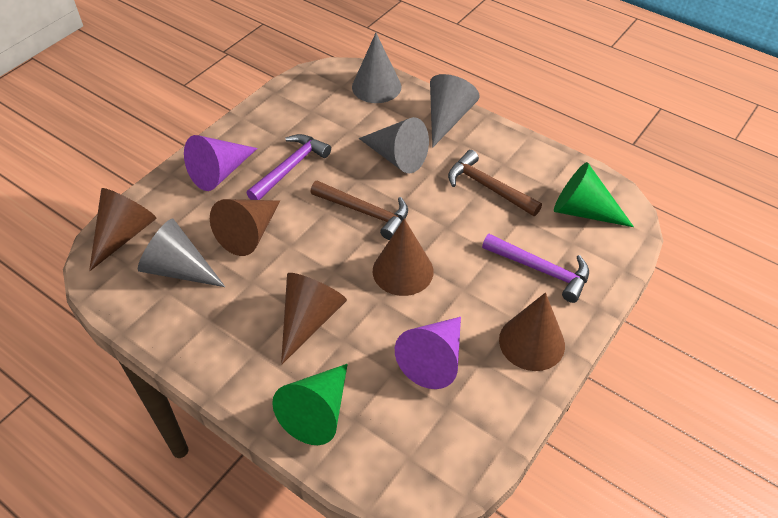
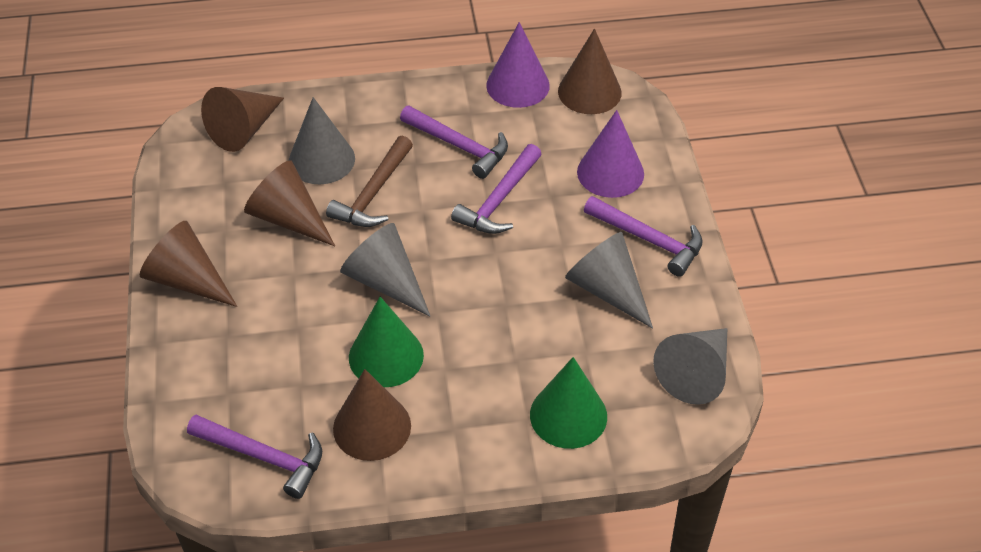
brown hammer: 2 -> 1
purple hammer: 2 -> 4

